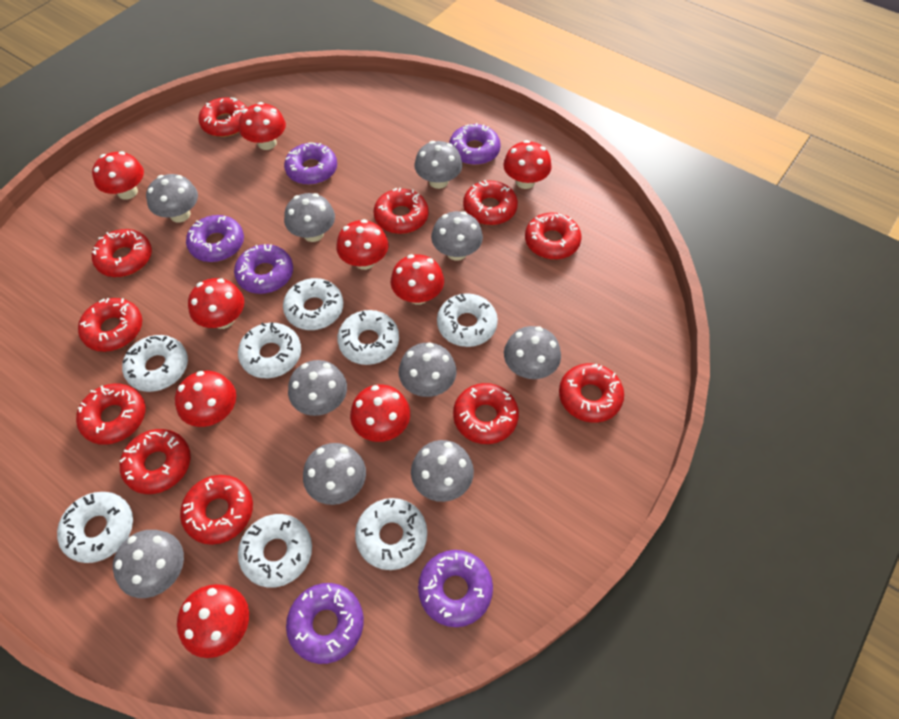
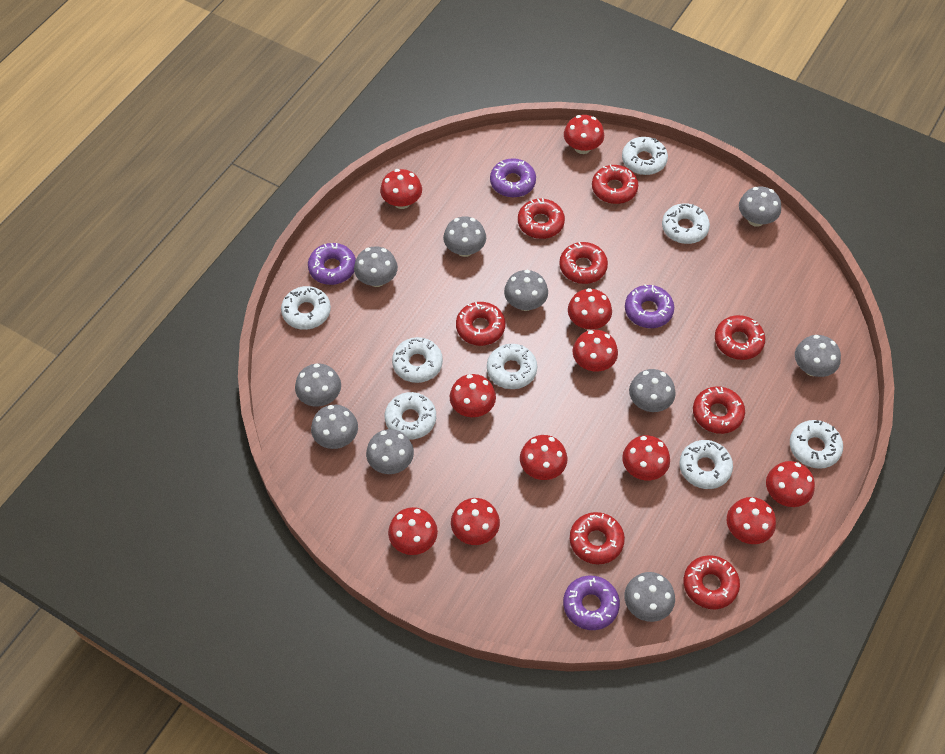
purple donut: 6 -> 4
red donut: 11 -> 8
red mushroom: 9 -> 11

